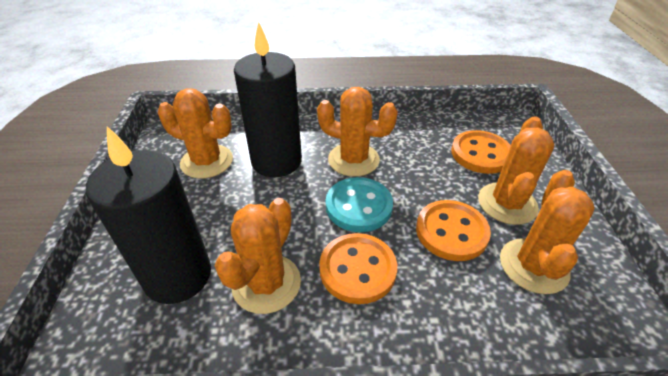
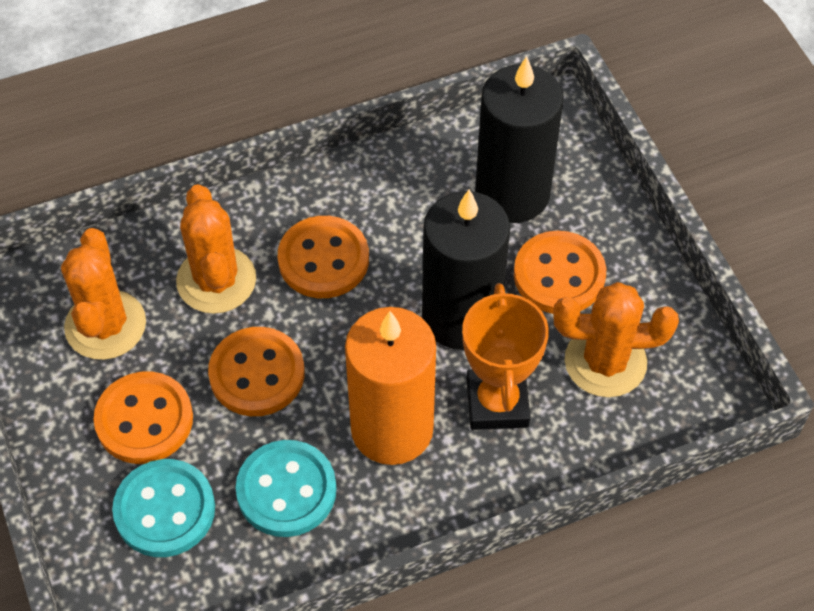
orange button: 3 -> 4
orange cactus: 5 -> 3
orange candle: 0 -> 1
orange trophy: 0 -> 1
turquoise button: 1 -> 2

